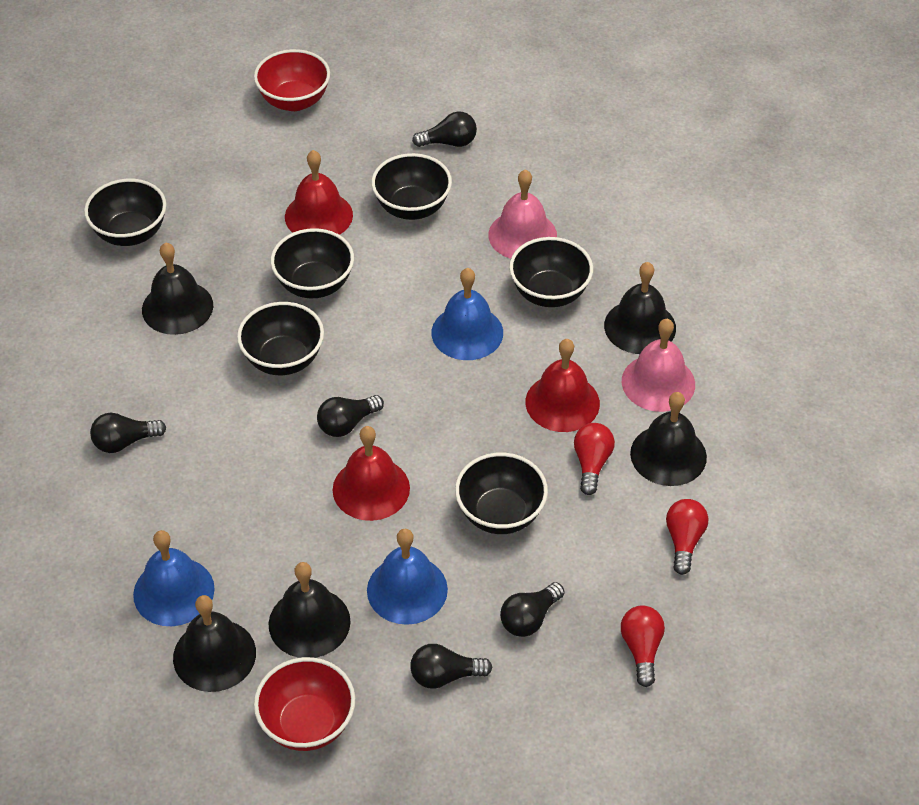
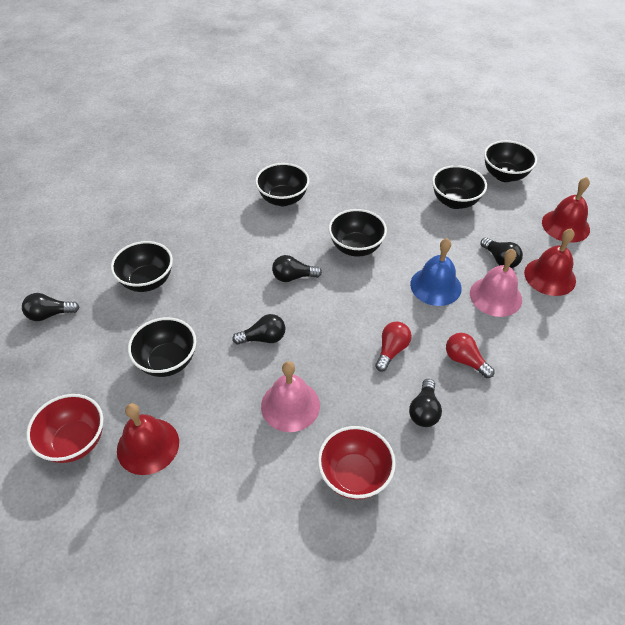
black bell: 5 -> 0
blue bell: 3 -> 1
red light bulb: 3 -> 2

